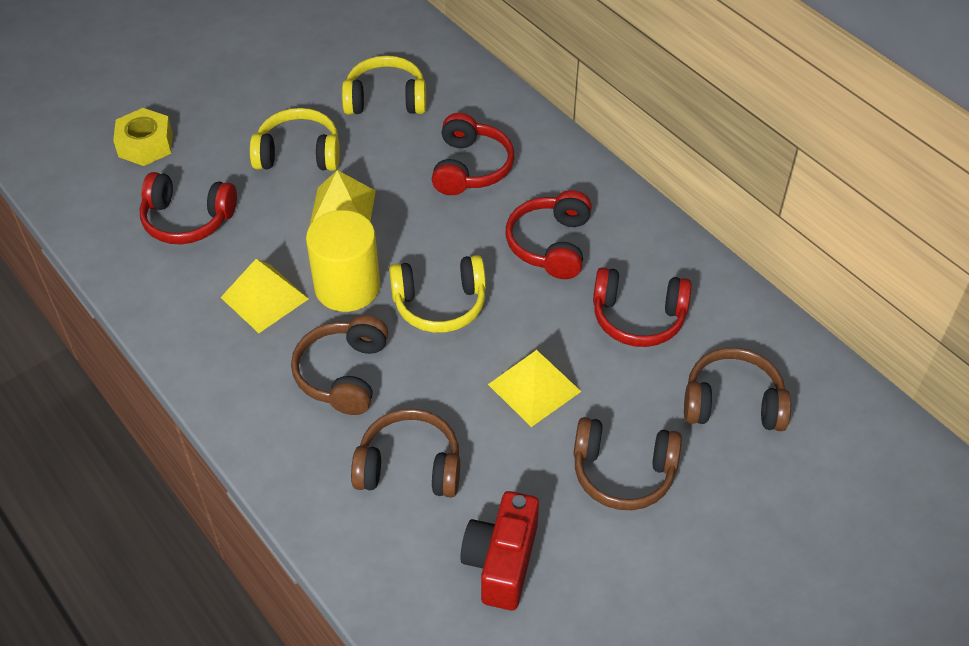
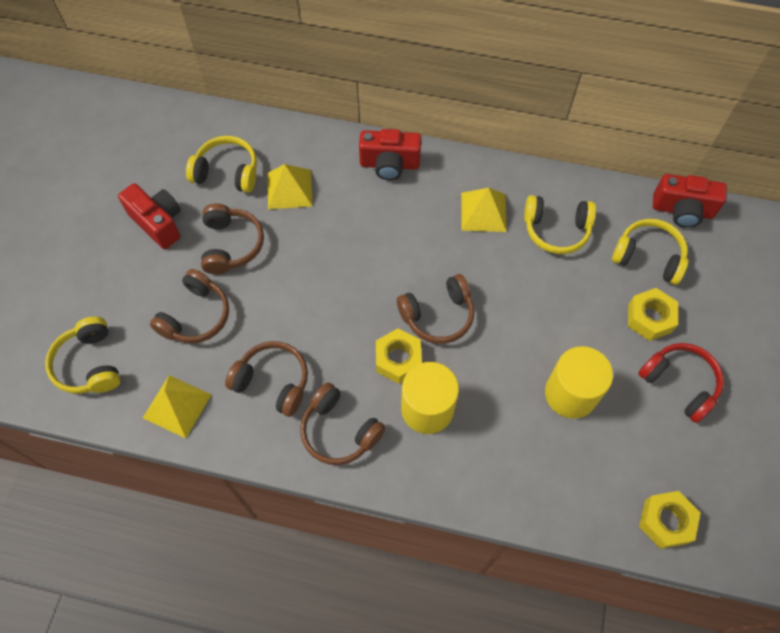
brown headphones: 4 -> 5
red camera: 1 -> 3
red headphones: 4 -> 1
yellow cylinder: 1 -> 2
yellow headphones: 3 -> 4
yellow nut: 1 -> 3

